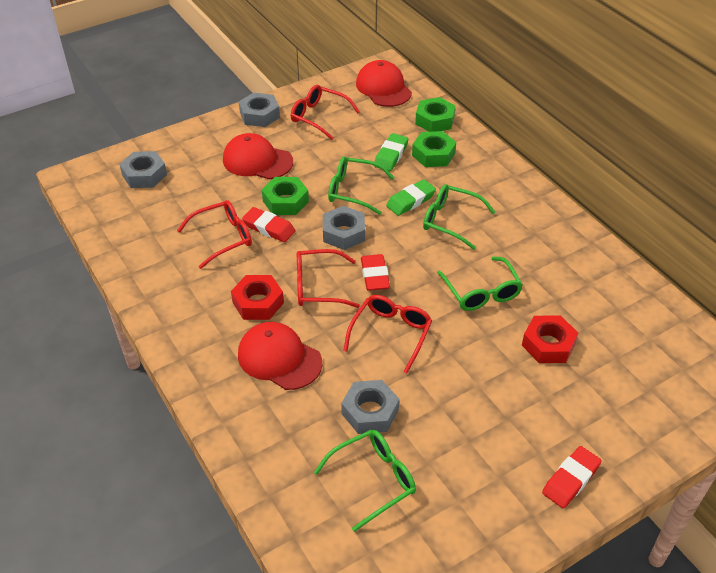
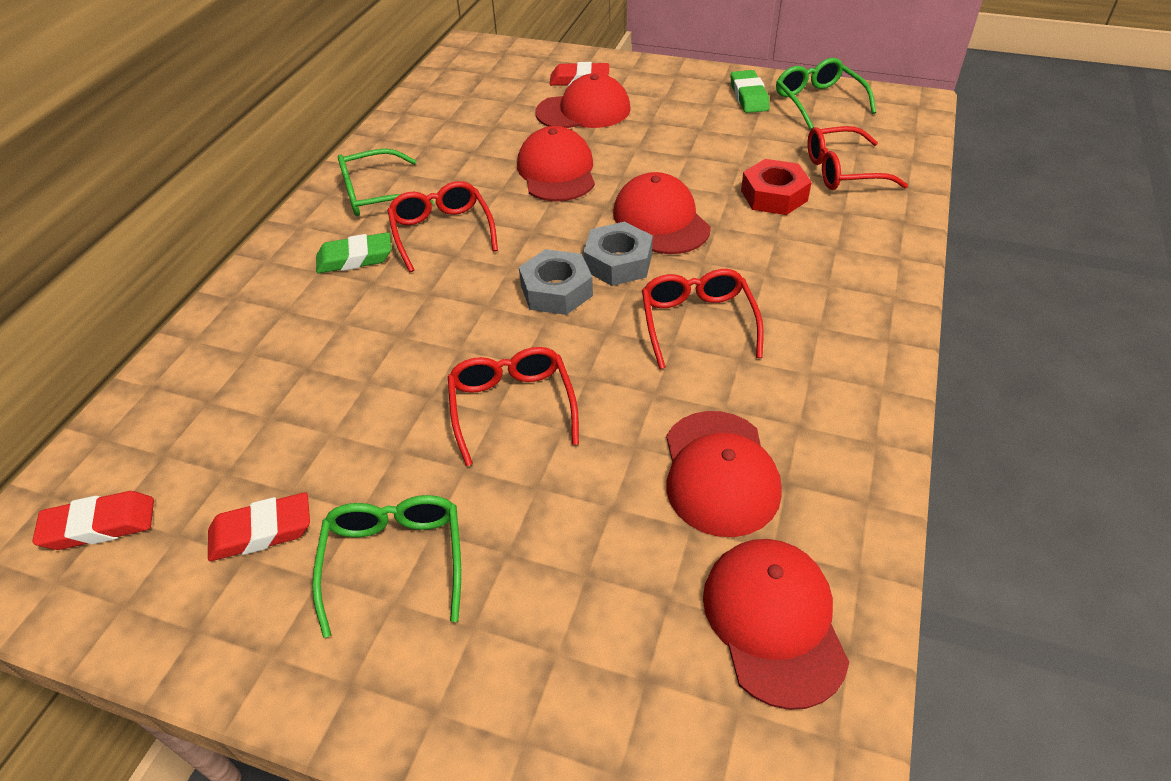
green glasses: 4 -> 3
green nut: 3 -> 0
grey nut: 4 -> 2
red cap: 3 -> 5
red nut: 2 -> 1

